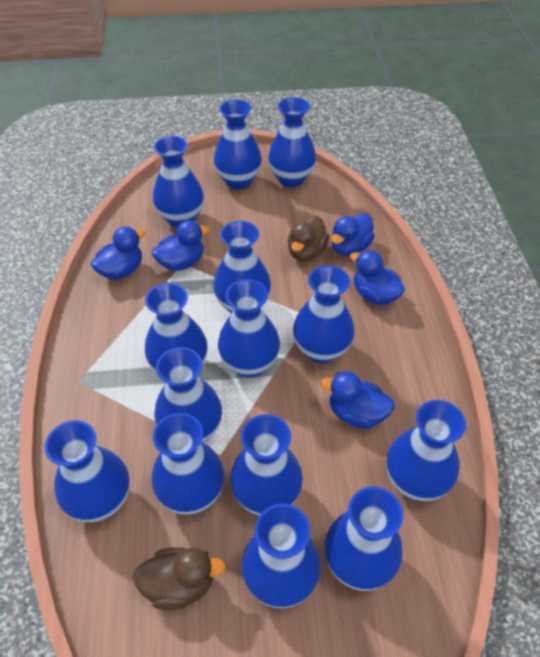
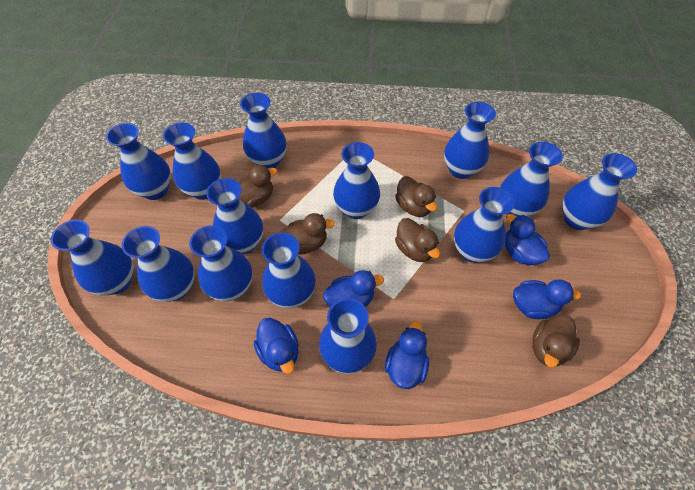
brown duck: 2 -> 5

